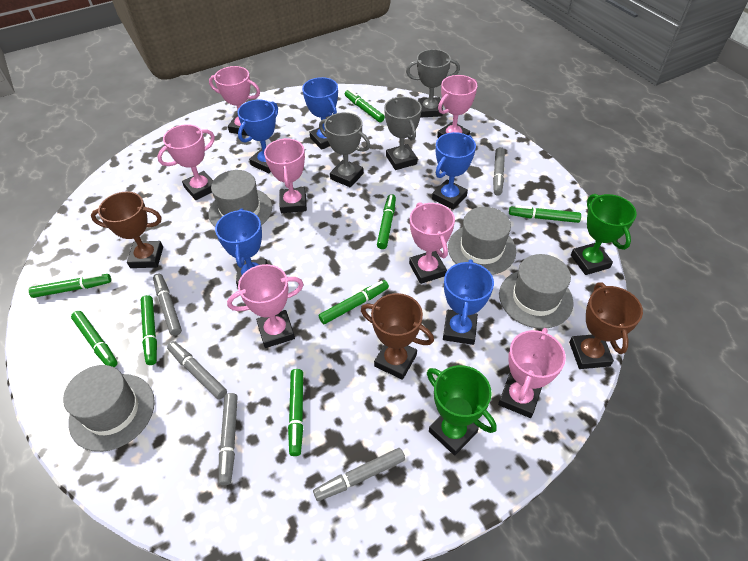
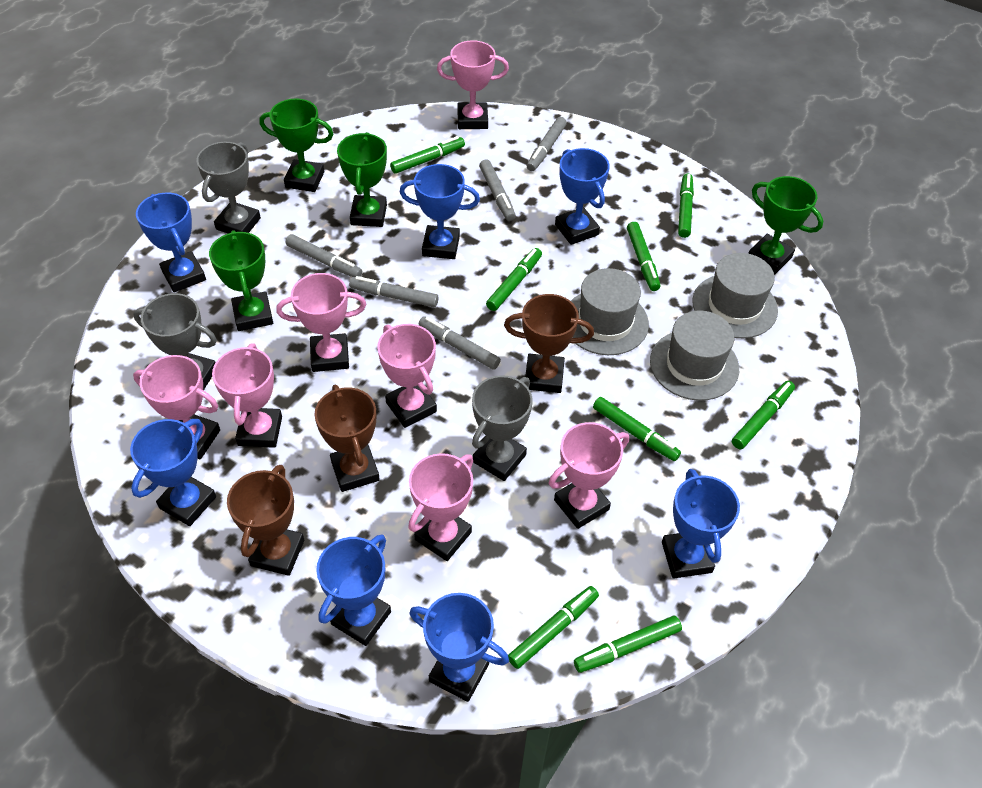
blue trophy: 5 -> 7
green trophy: 2 -> 4
grey hat: 4 -> 3

